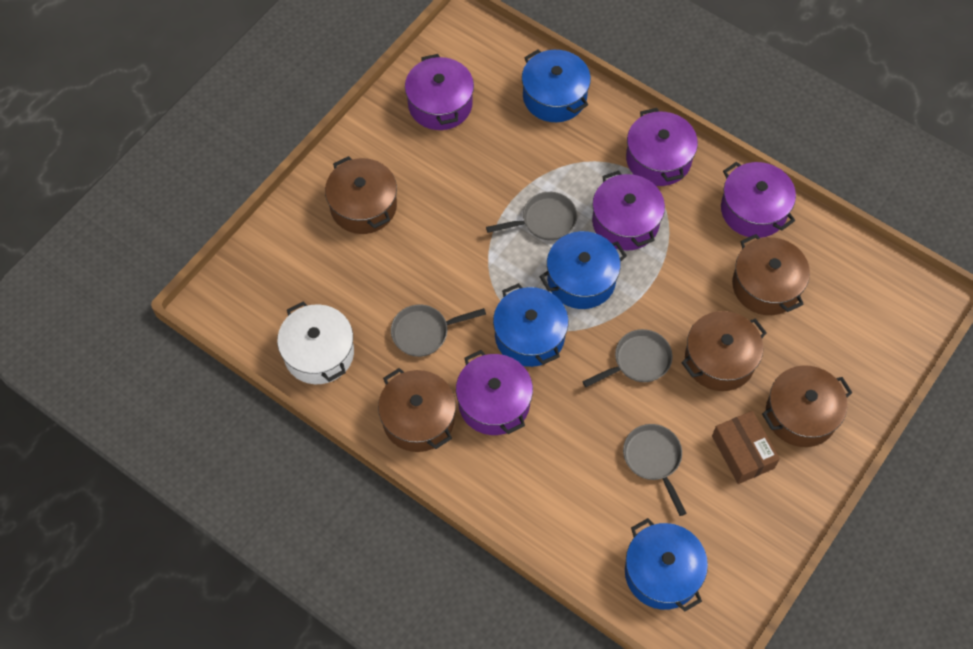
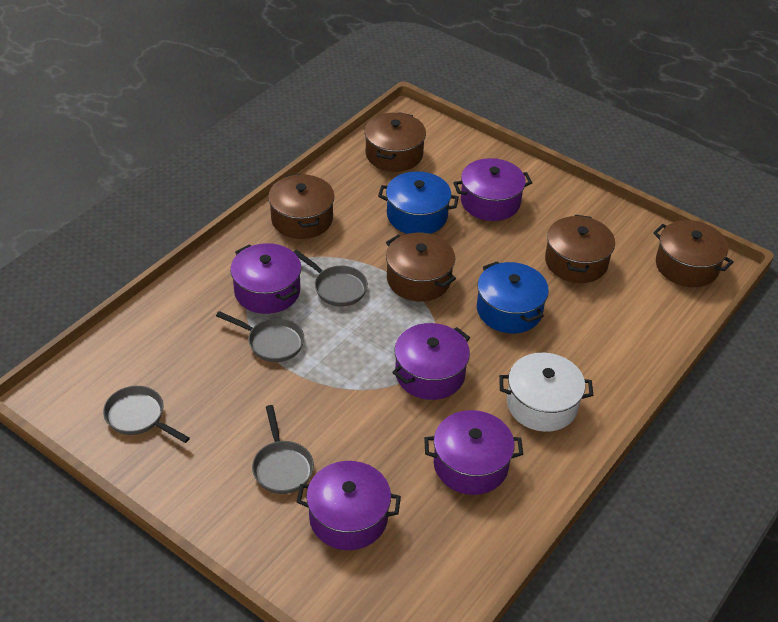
blue pot: 4 -> 2
brown box: 1 -> 0

